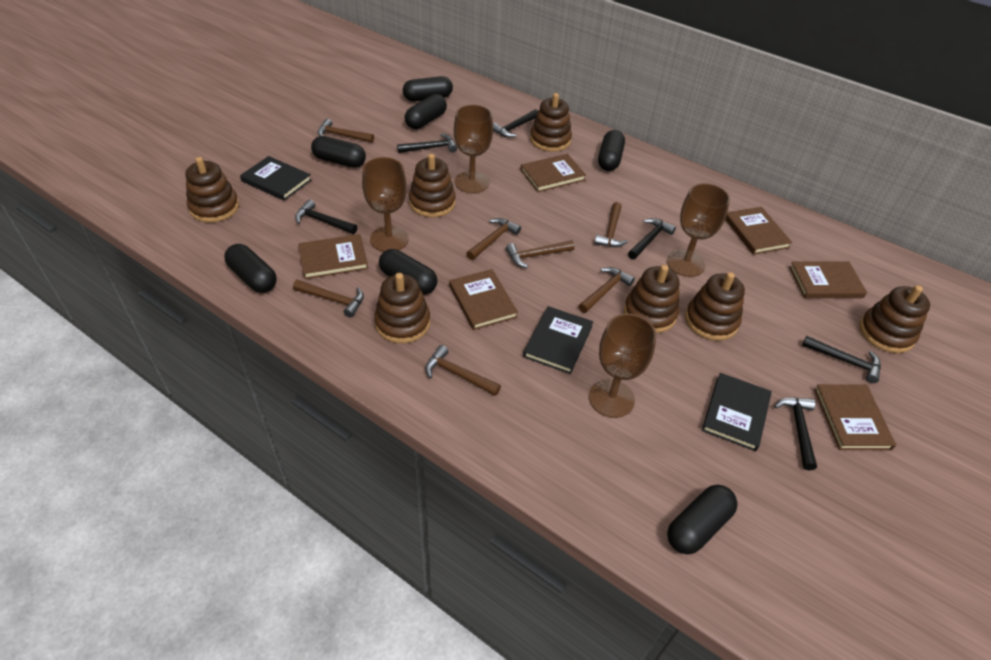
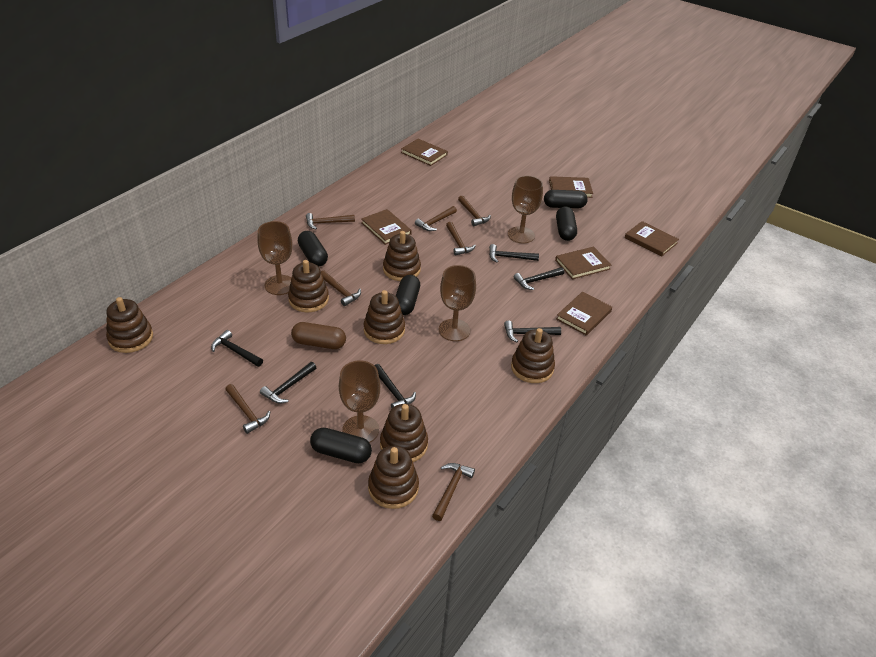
black book: 3 -> 0
black capsule: 7 -> 5
brown capsule: 0 -> 1

